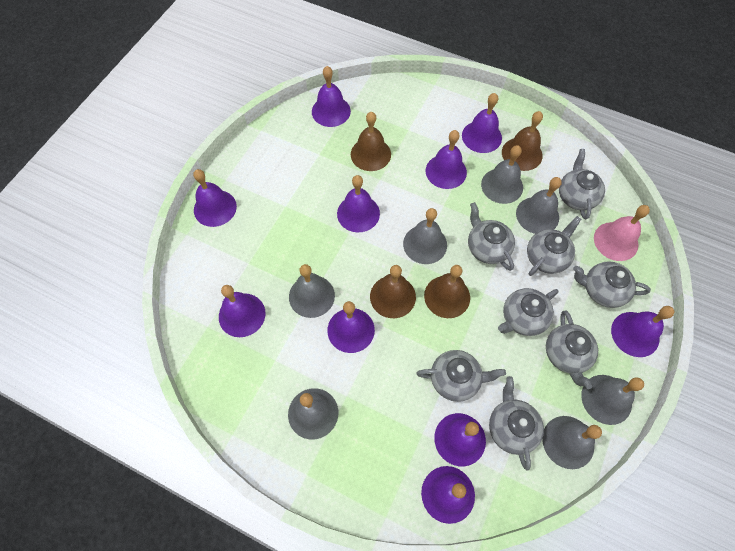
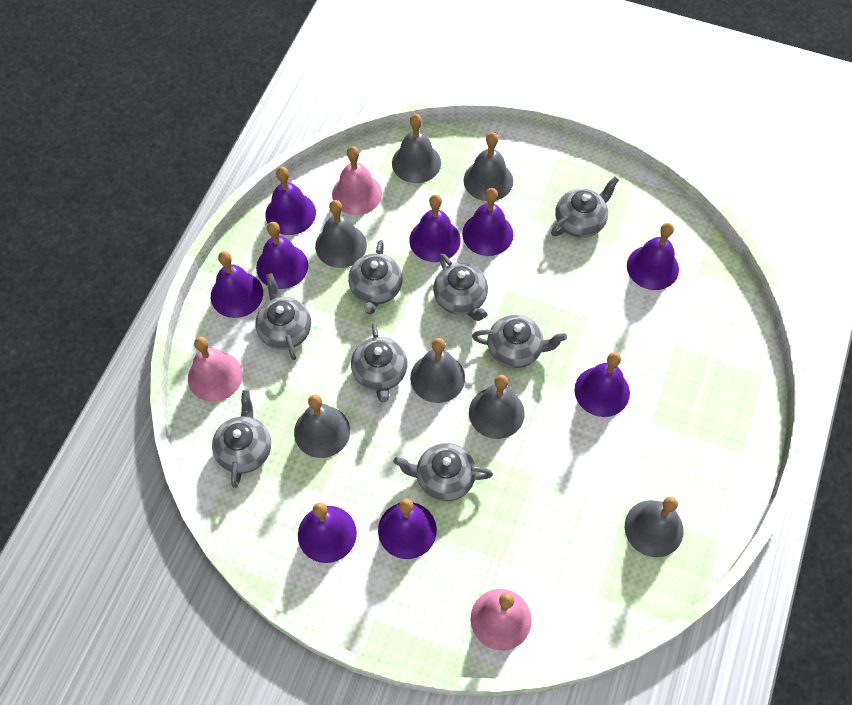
brown bell: 4 -> 0
pink bell: 1 -> 3
purple bell: 10 -> 9

